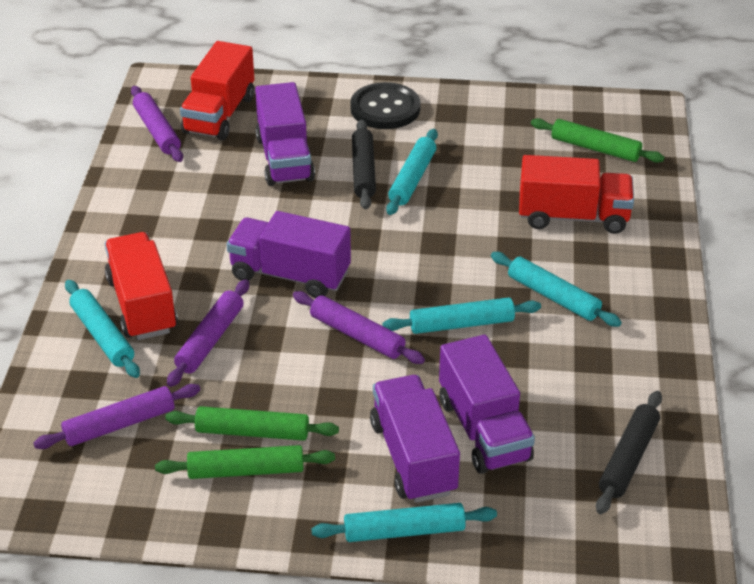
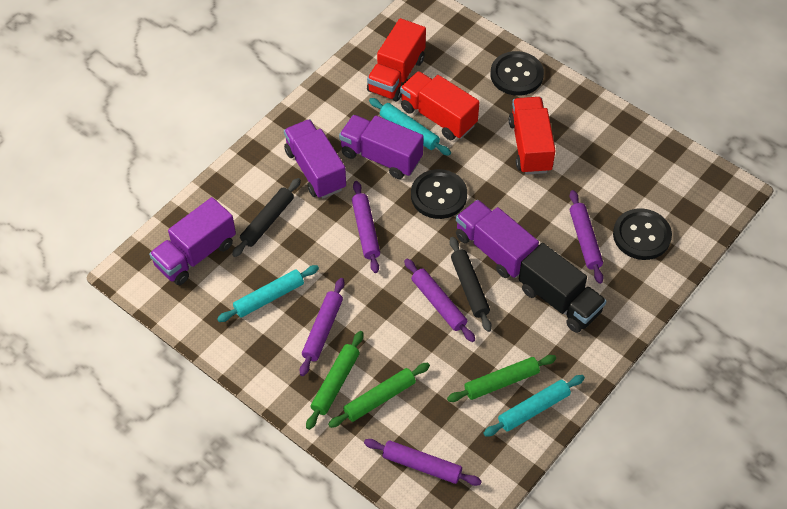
black button: 1 -> 3
black truck: 0 -> 1
purple rolling pin: 4 -> 5
turquoise rolling pin: 5 -> 3

